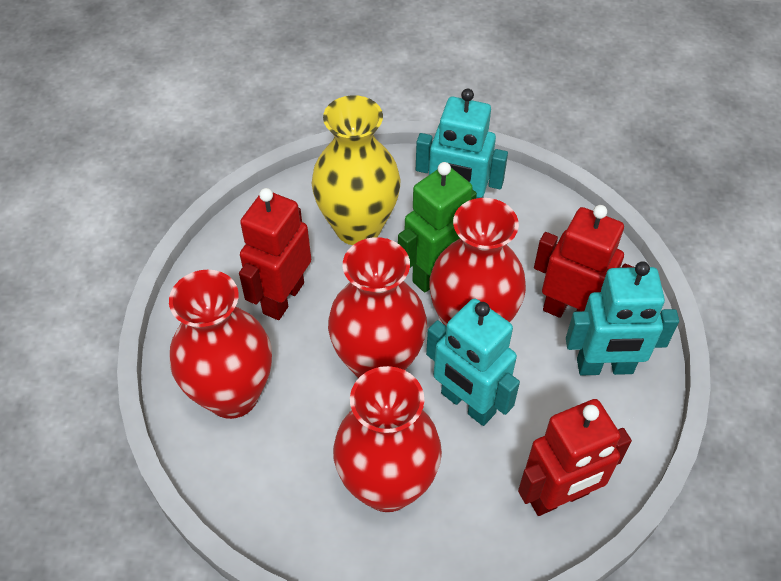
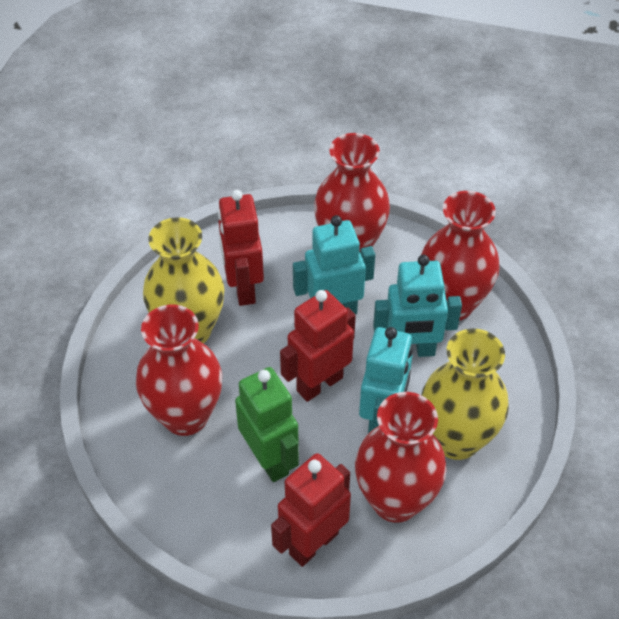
yellow vase: 1 -> 2

